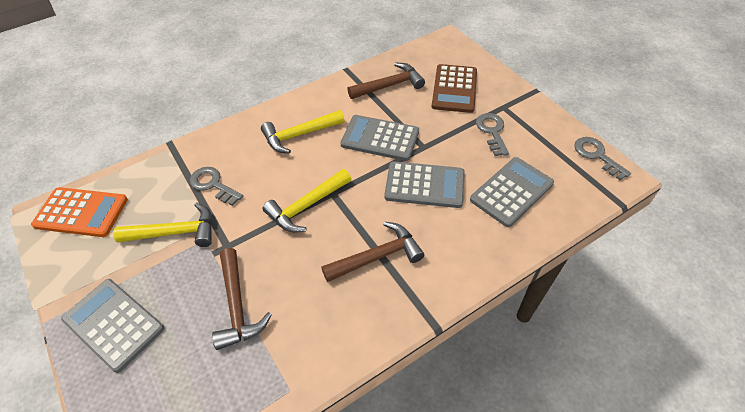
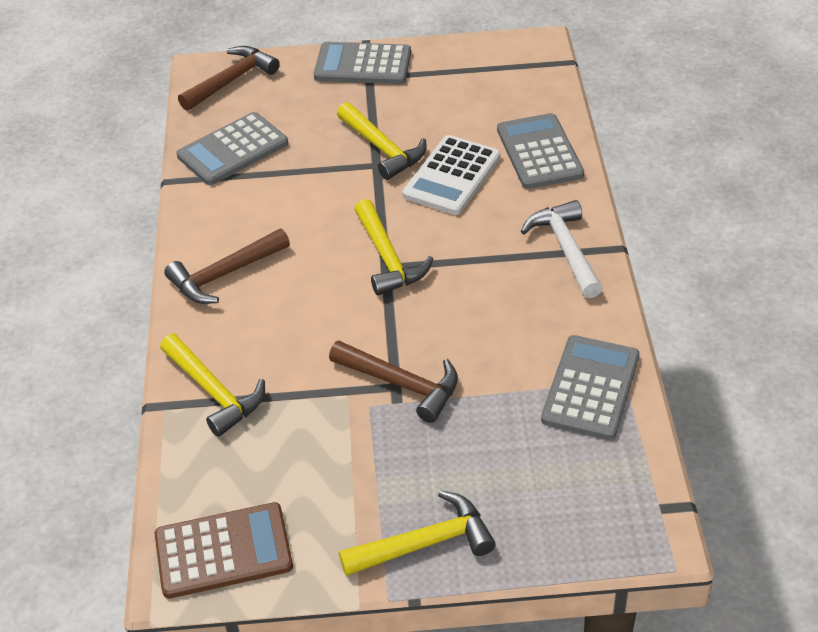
grey key: 3 -> 0
orange calculator: 1 -> 0
white calculator: 0 -> 1
white hammer: 0 -> 1
yellow hammer: 3 -> 4

